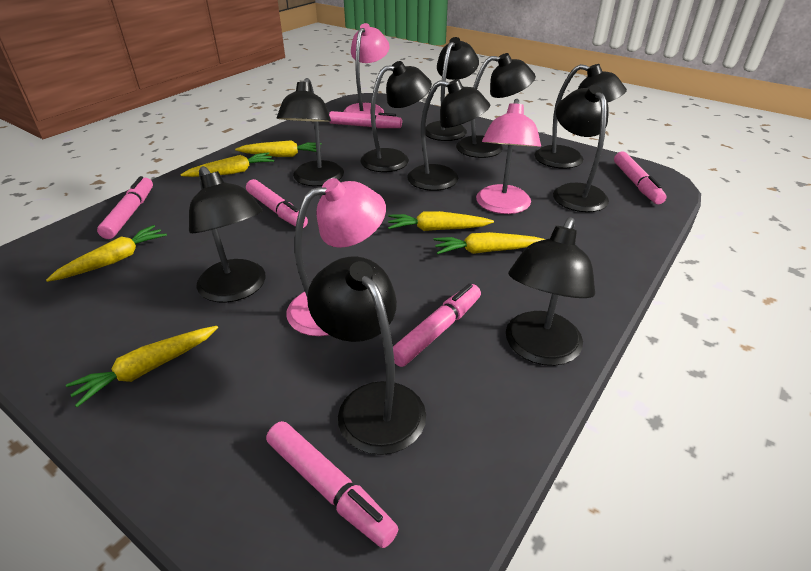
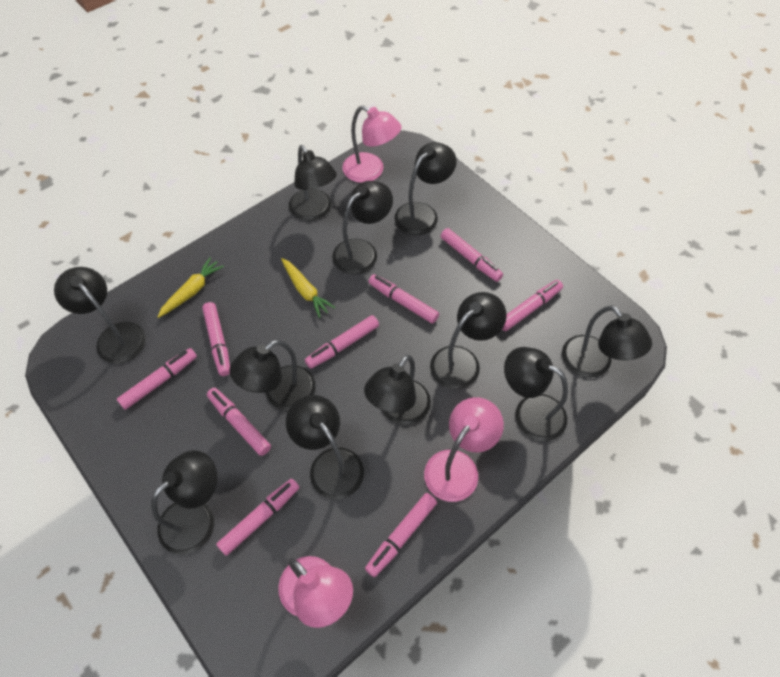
black lamp: 10 -> 11
pink marker: 6 -> 9
yellow carrot: 6 -> 2

